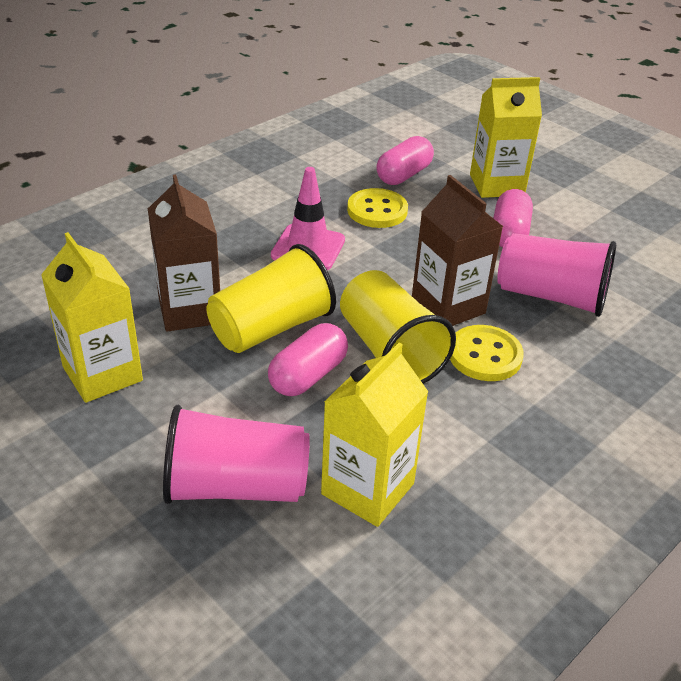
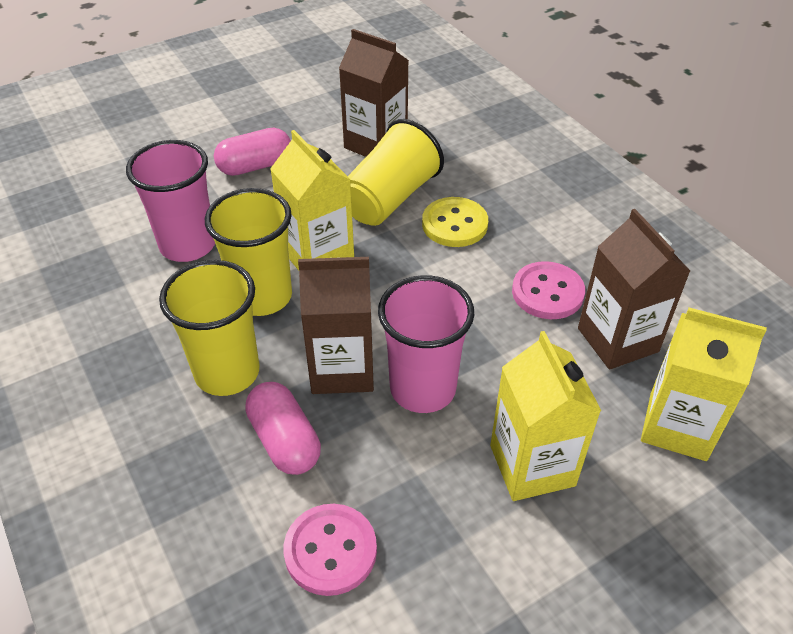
brown carton: 2 -> 3
pink button: 0 -> 2
pink capsule: 3 -> 2
pink traffic cone: 1 -> 0
yellow button: 2 -> 1
yellow cup: 2 -> 3

